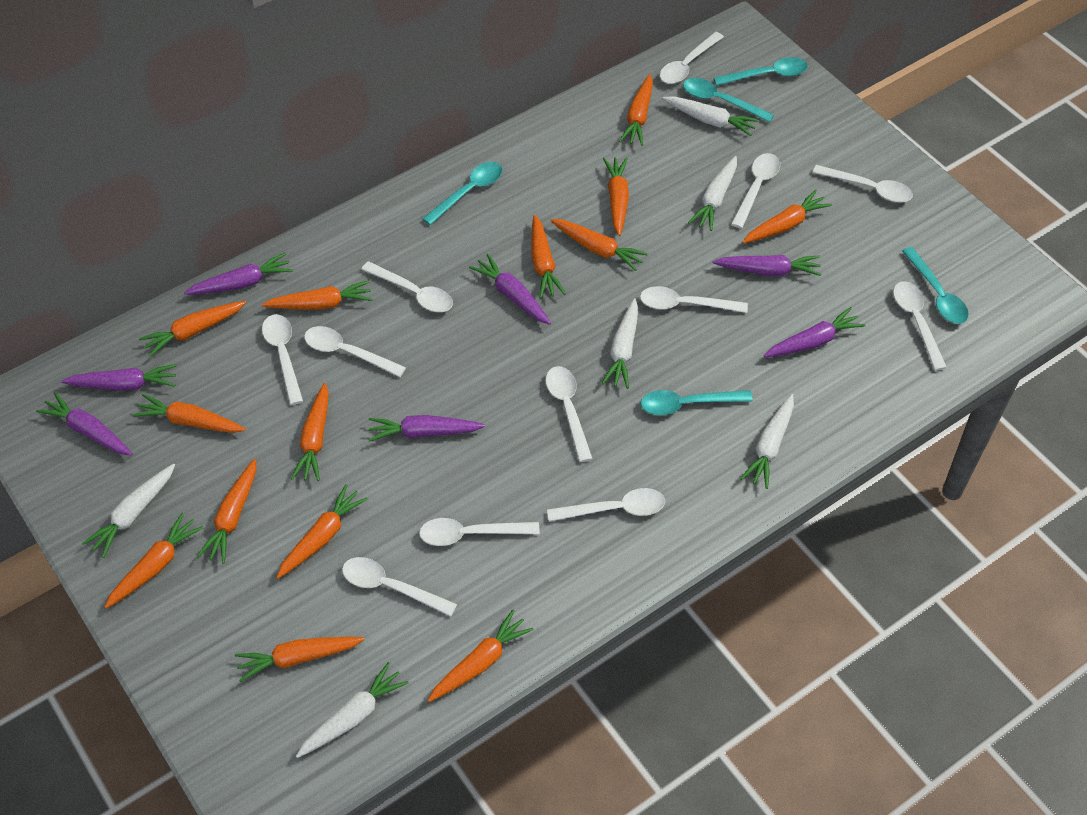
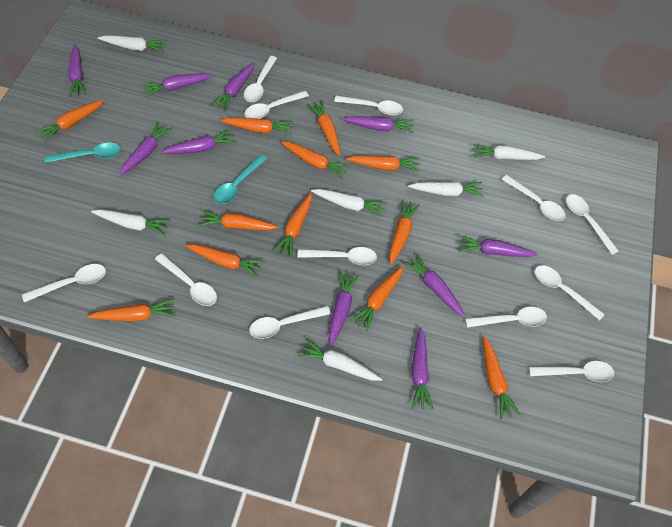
orange carrot: 14 -> 12
purple carrot: 7 -> 10
turquoise spoon: 5 -> 2

